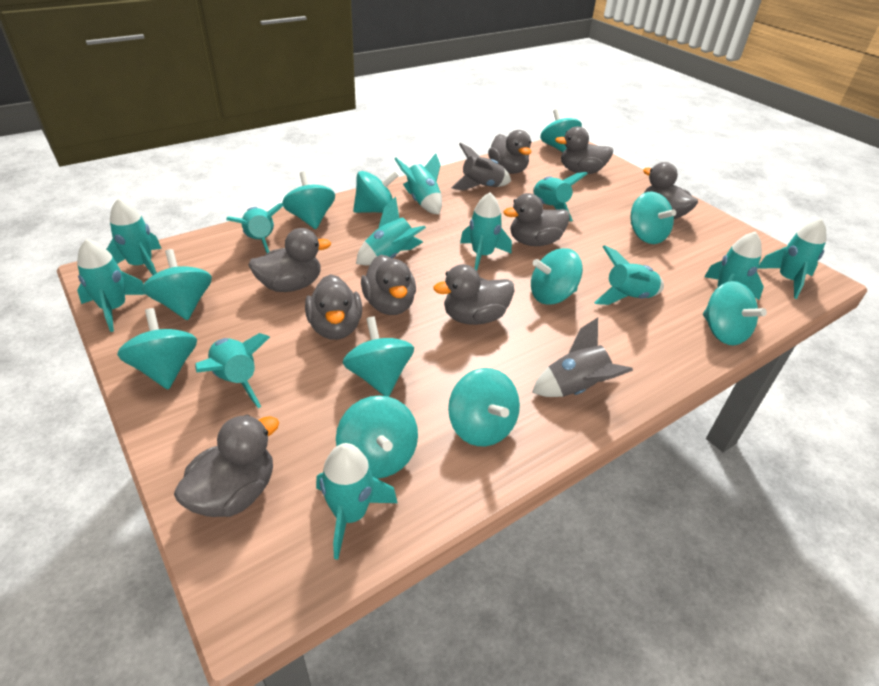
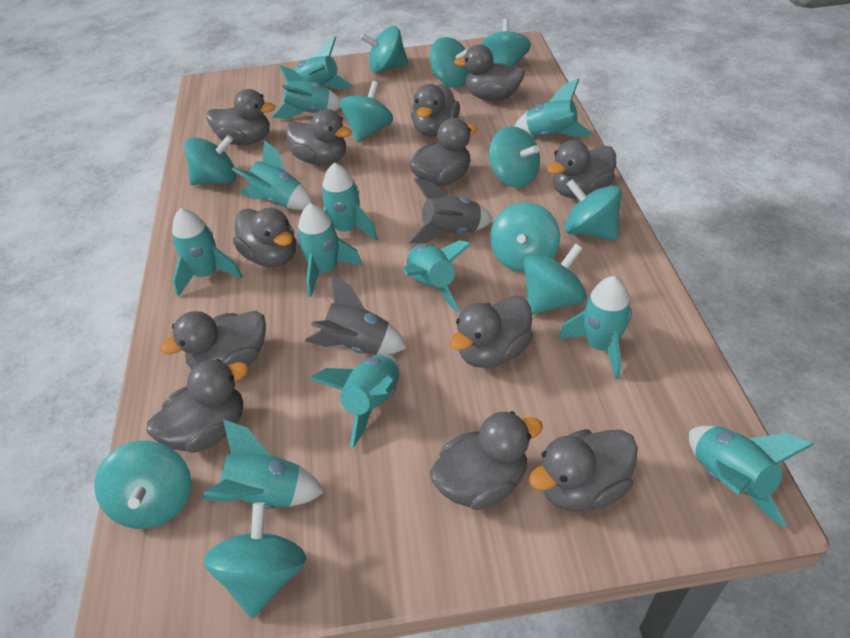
grey duck: 9 -> 12

